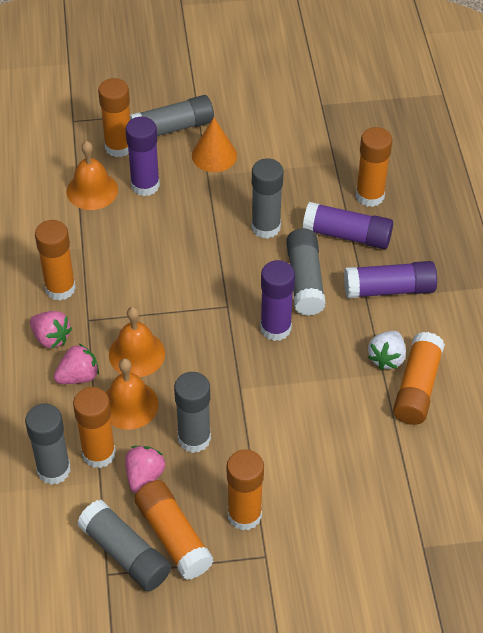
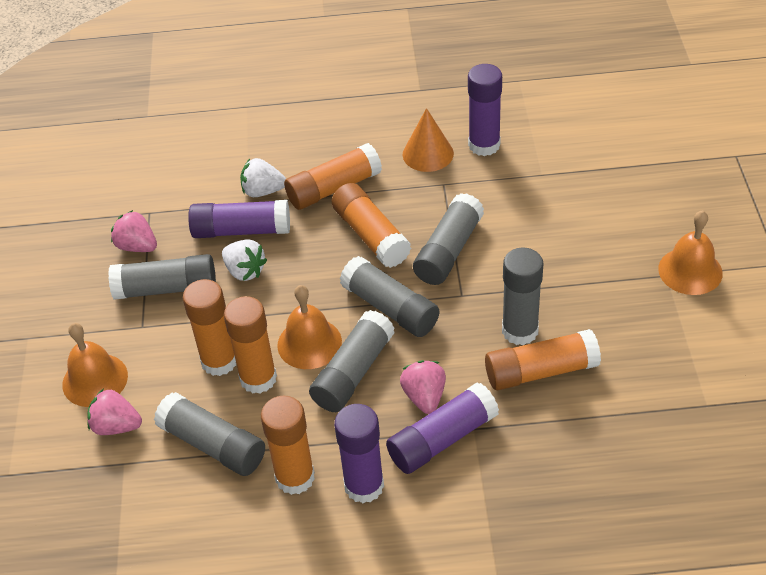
orange glue stick: 7 -> 6
white strawberry: 1 -> 2

